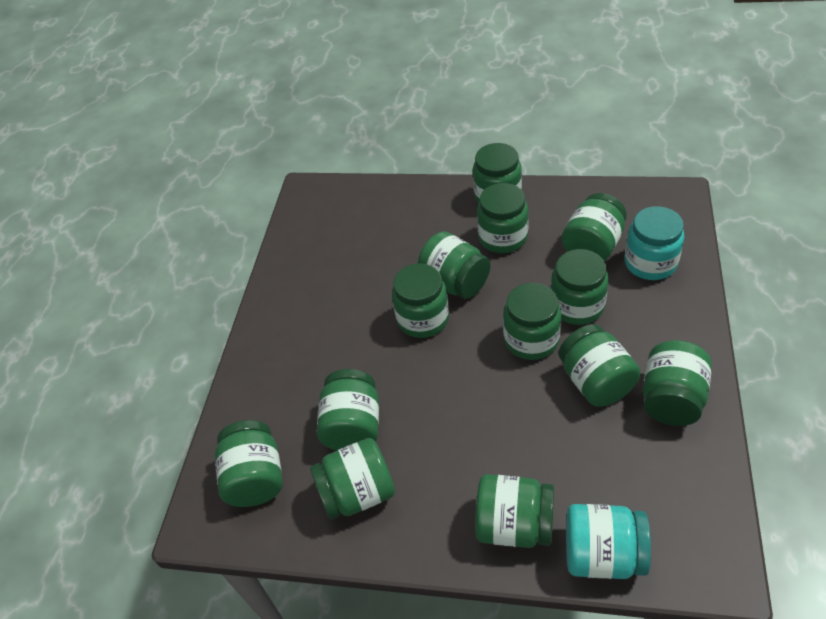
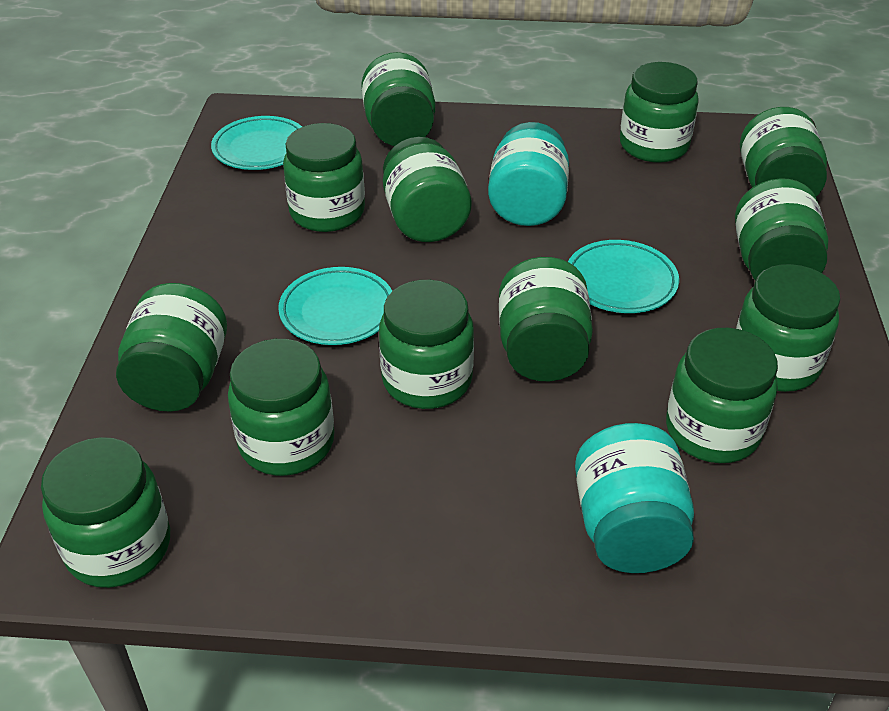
turquoise plate: 0 -> 3

